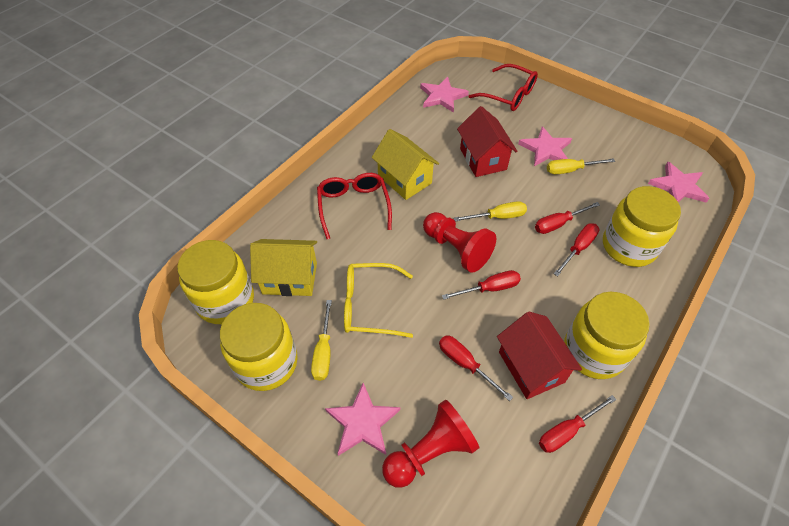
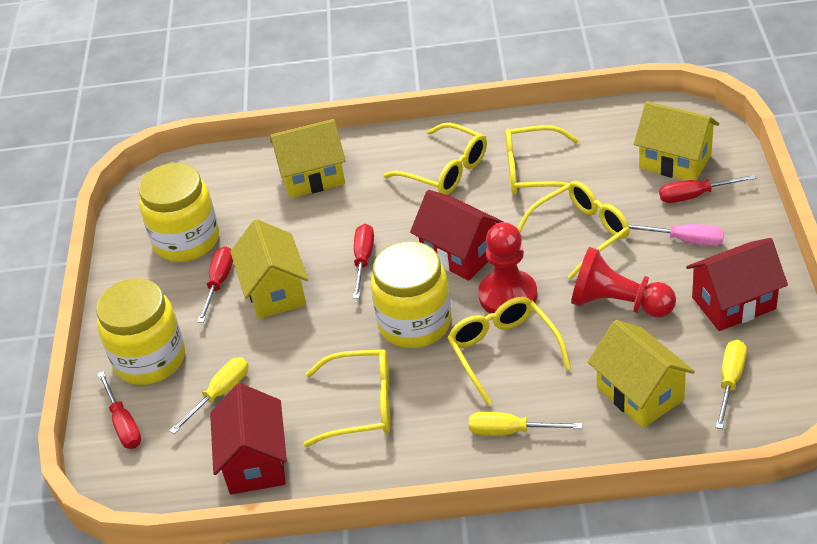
pink screwdriver: 0 -> 1
pink star: 4 -> 0
red glasses: 2 -> 0
red house: 2 -> 3
red screwdriver: 5 -> 4
yellow glasses: 1 -> 5
yellow house: 2 -> 4
yellow jar: 4 -> 3

